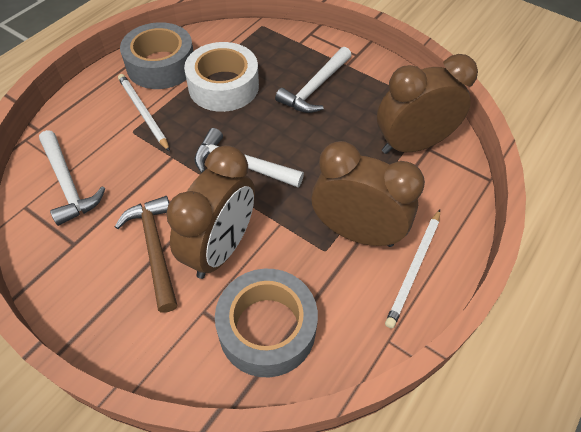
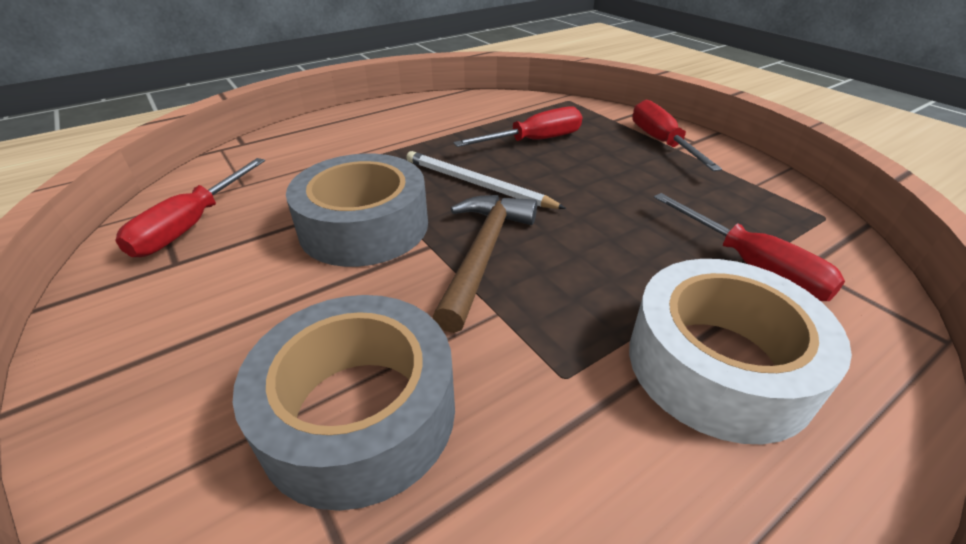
brown clock: 3 -> 0
red screwdriver: 0 -> 4
white hammer: 3 -> 0
white pencil: 2 -> 1

